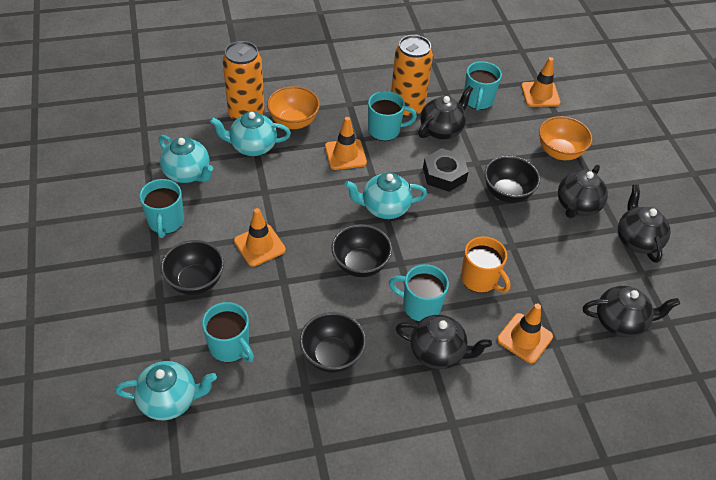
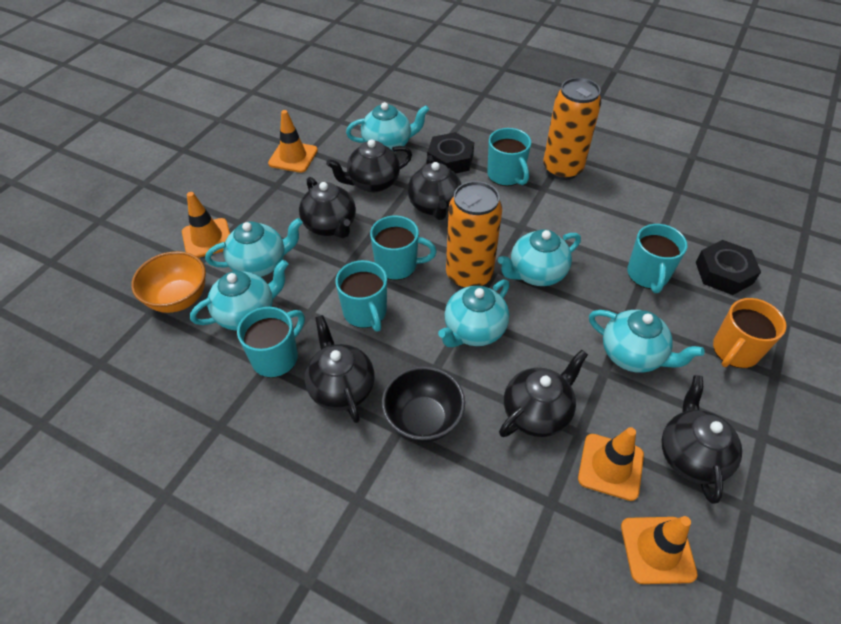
black bowl: 4 -> 1
black nut: 1 -> 2
black teapot: 5 -> 6
orange bowl: 2 -> 1
turquoise teapot: 4 -> 6

